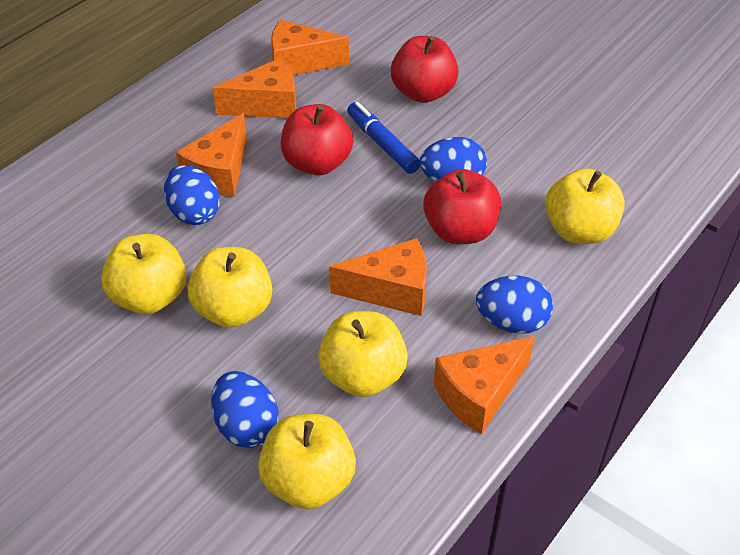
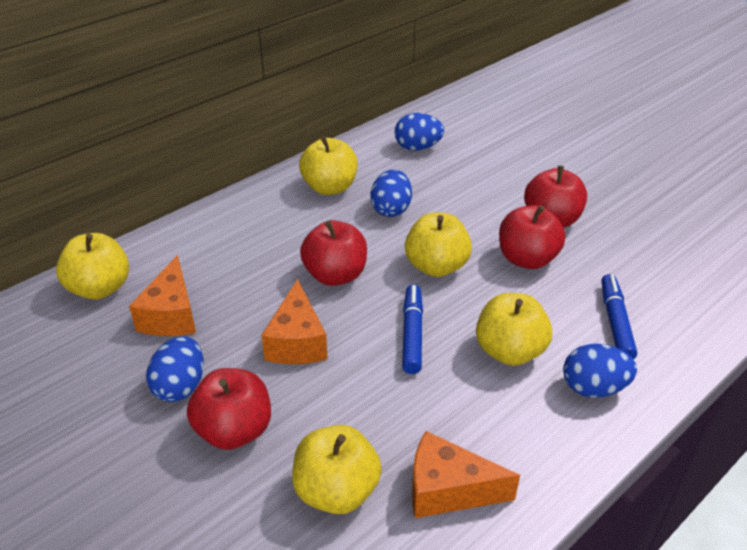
blue marker: 1 -> 2
orange cheese: 5 -> 3
red apple: 3 -> 4

